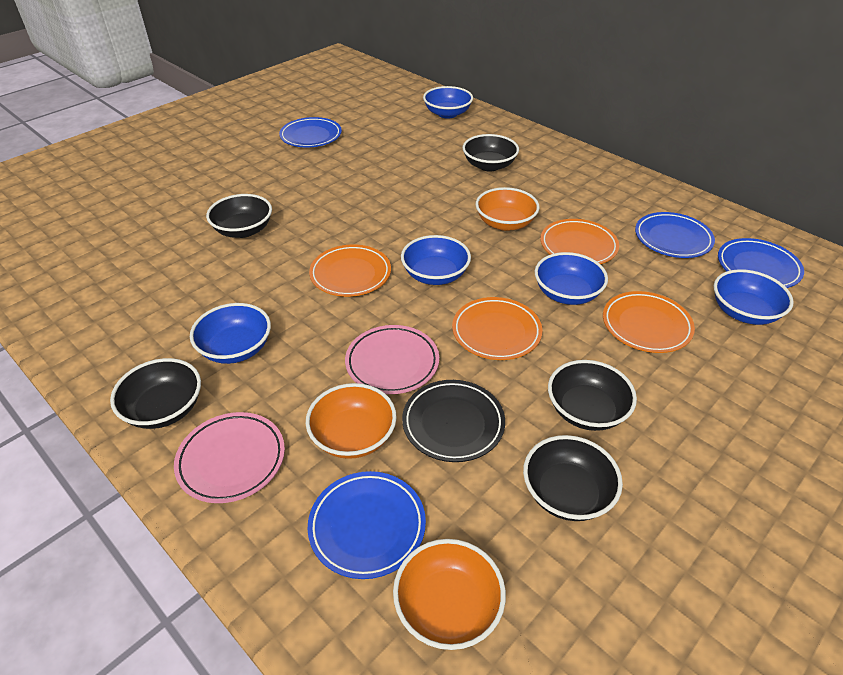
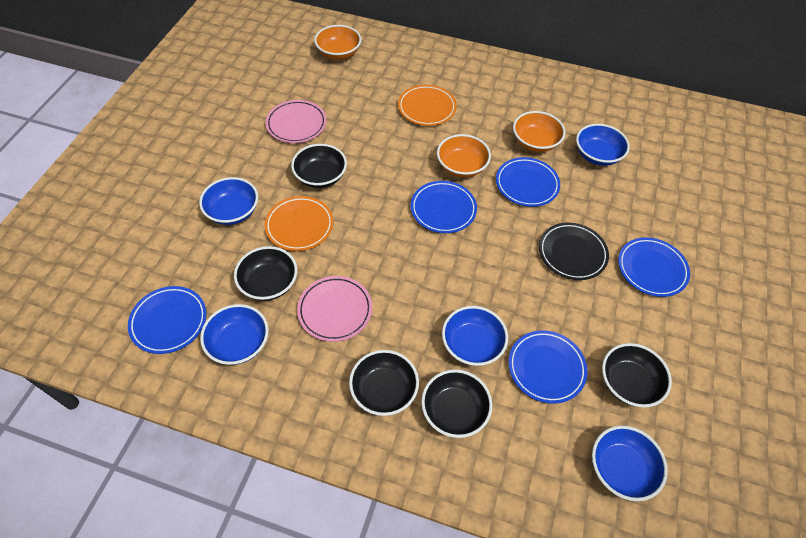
blue plate: 4 -> 5
orange plate: 4 -> 2

